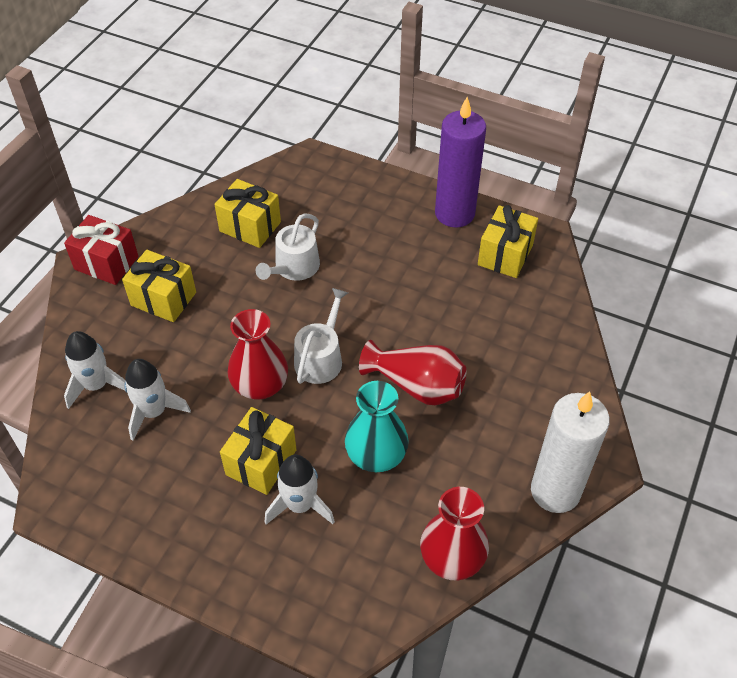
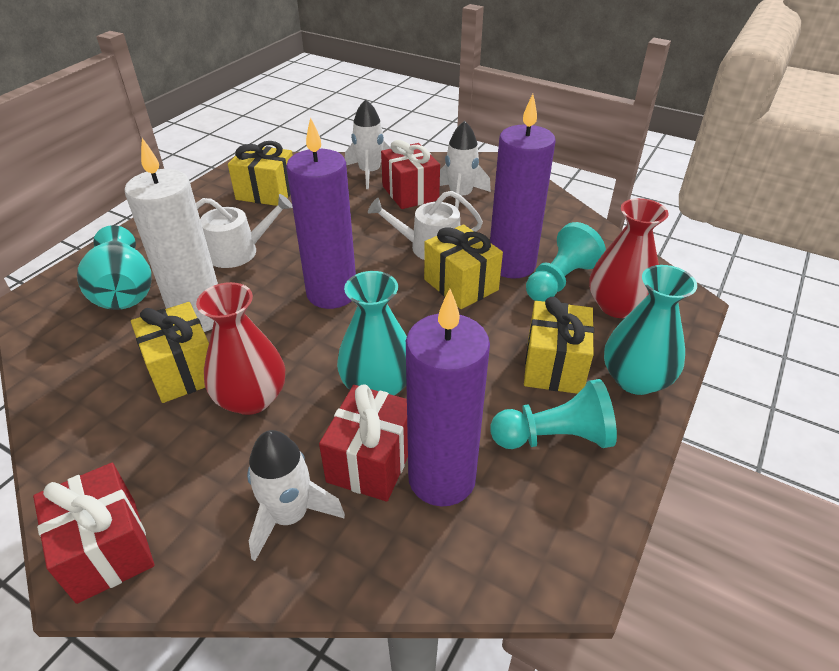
purple candle: 1 -> 3
red gift: 1 -> 3
red vase: 3 -> 2
turquoise pawn: 0 -> 2
turquoise vase: 1 -> 3

